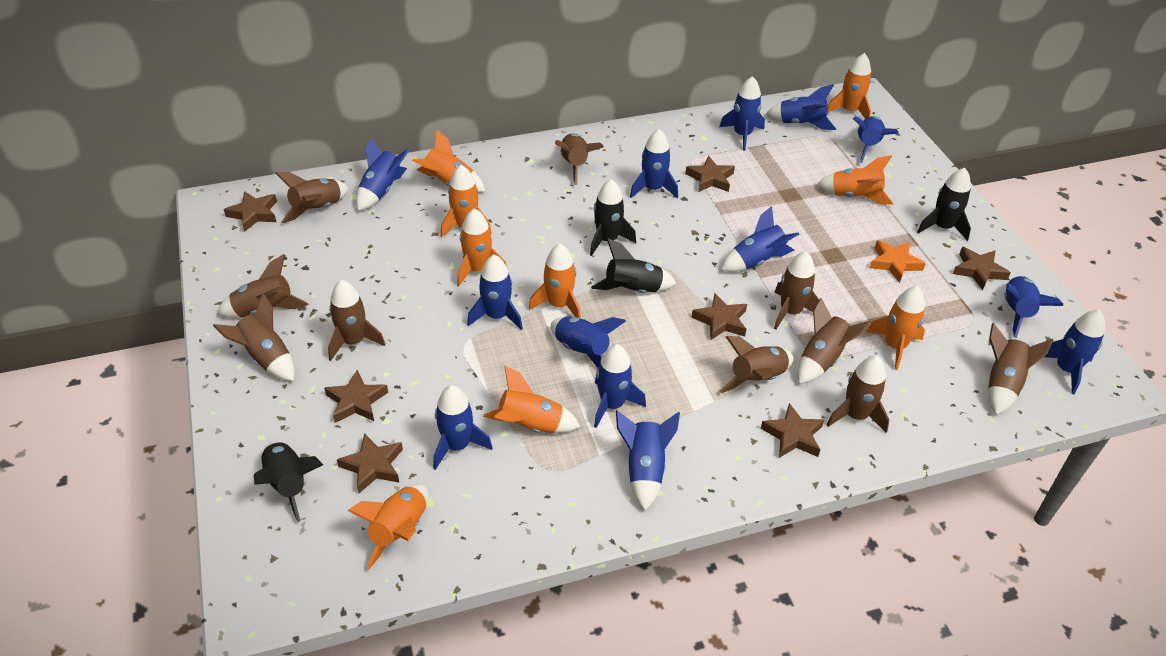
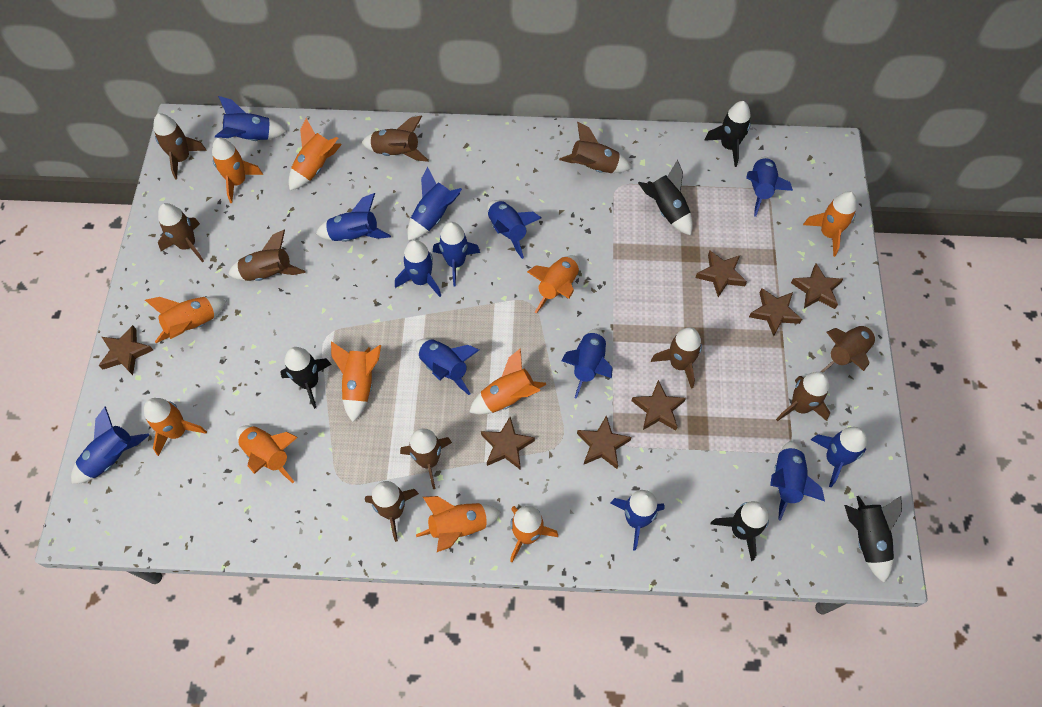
black rocket: 4 -> 5
orange rocket: 9 -> 11
orange star: 1 -> 0

